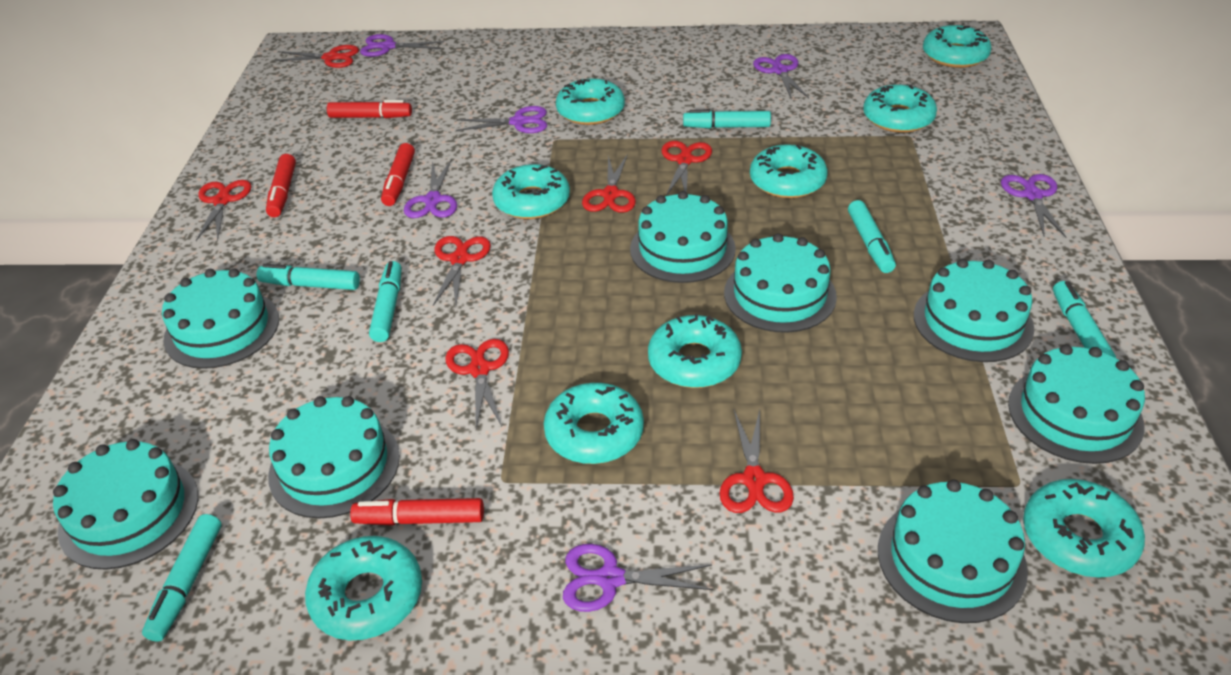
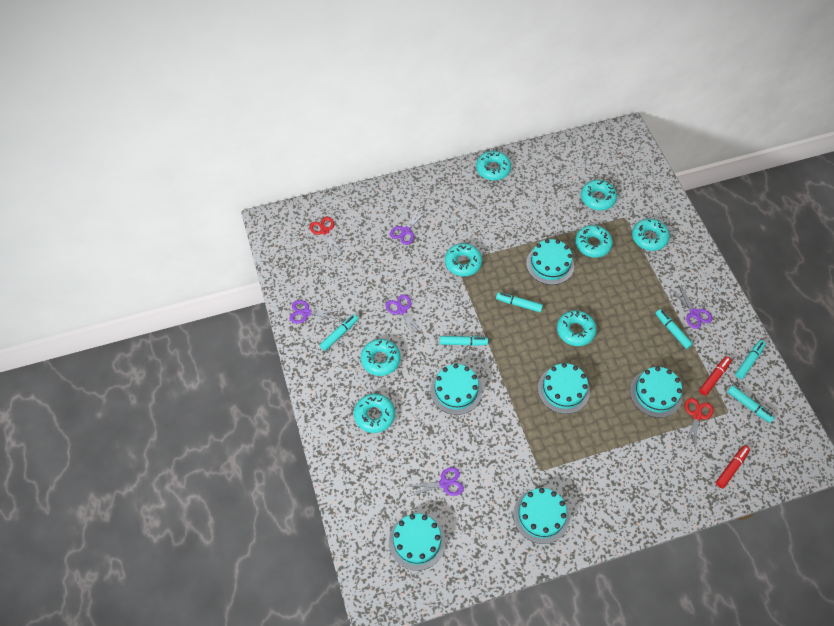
purple scissors: 6 -> 5
red marker: 4 -> 2
red scissors: 7 -> 2
turquoise cake: 8 -> 6
turquoise donut: 9 -> 8

